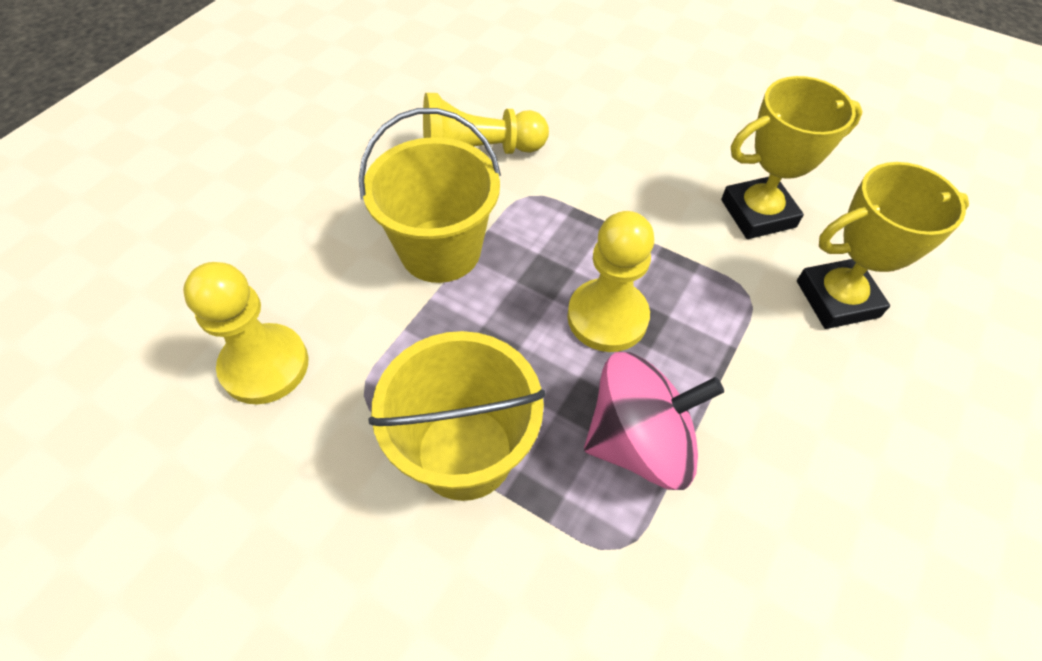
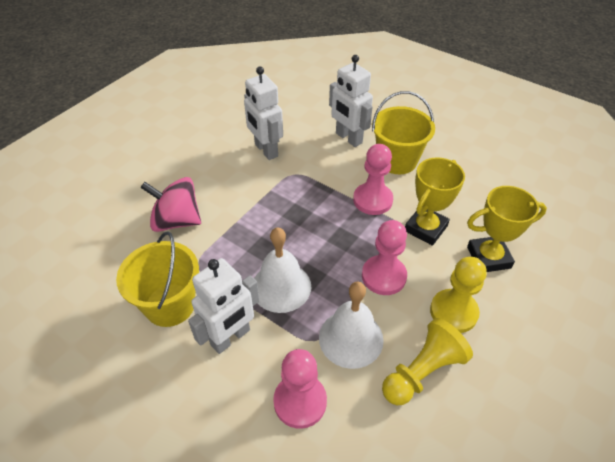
pink pawn: 0 -> 3
white bell: 0 -> 2
white robot: 0 -> 3
yellow pawn: 3 -> 2

